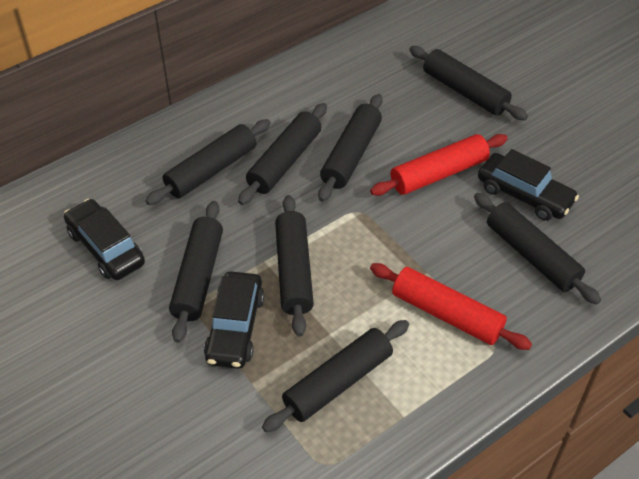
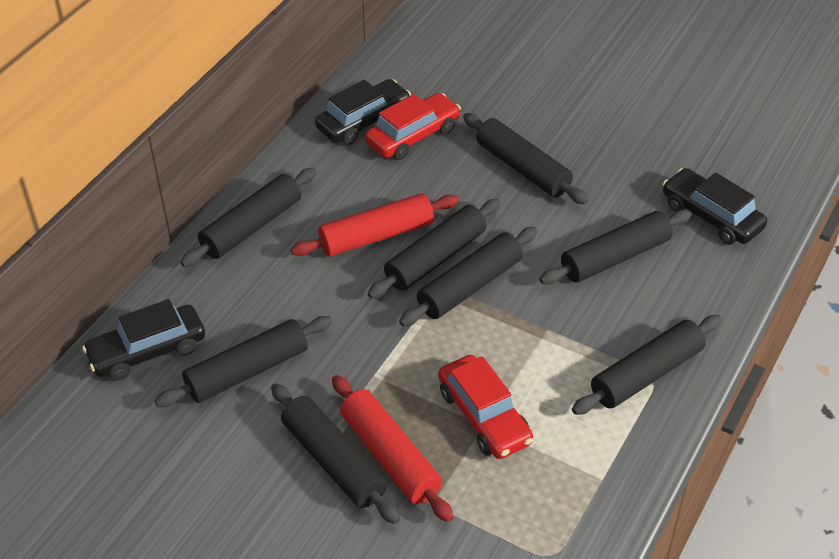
red car: 0 -> 2

